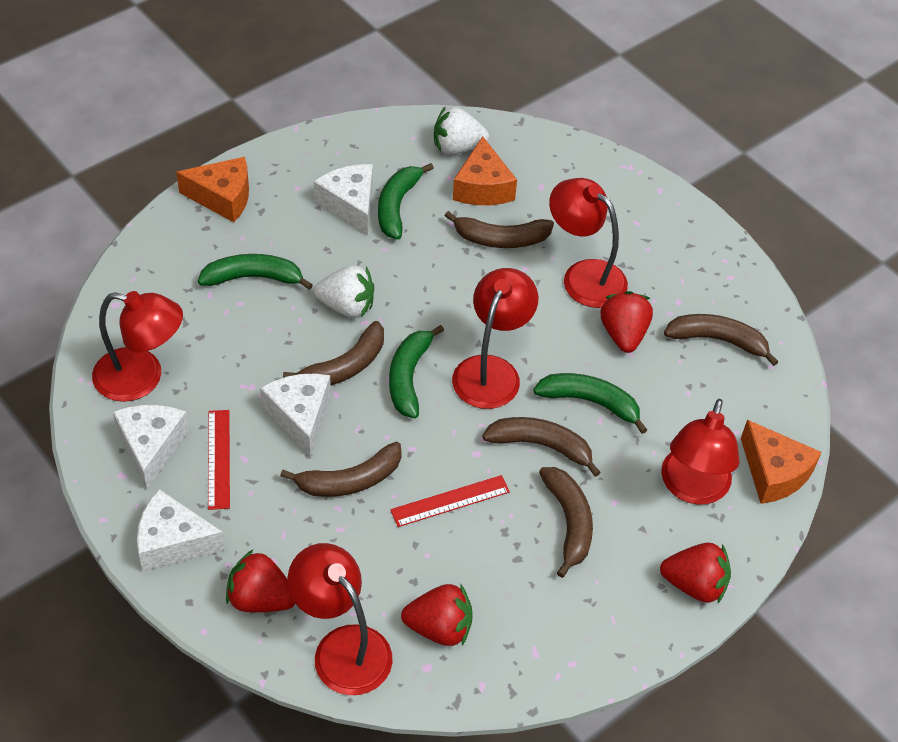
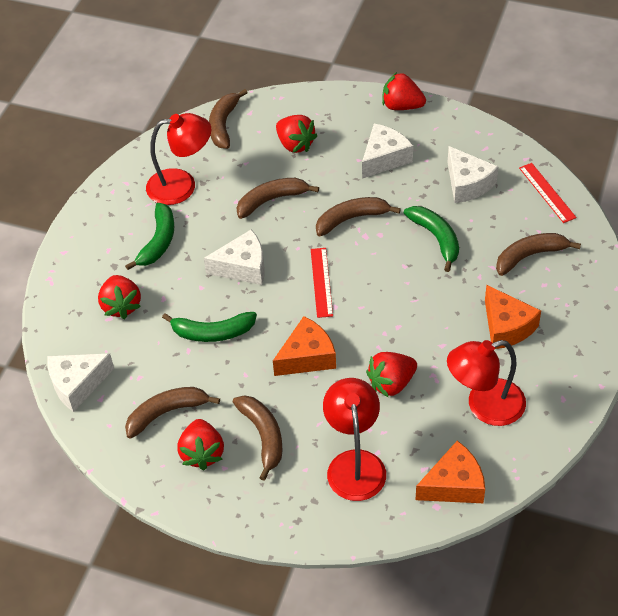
green banana: 4 -> 3
red lamp: 5 -> 3
red strawberry: 4 -> 5
white strawberry: 2 -> 0

